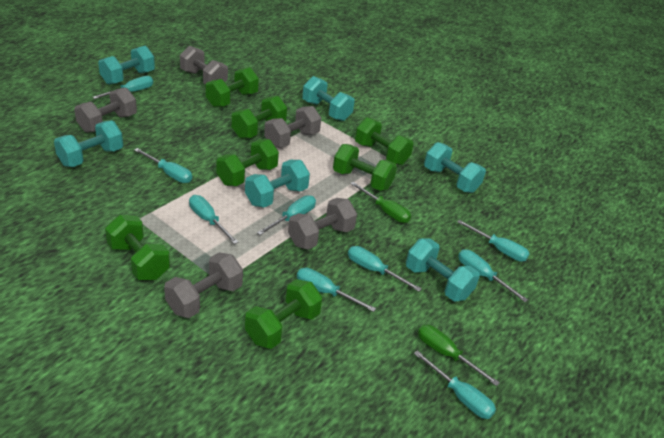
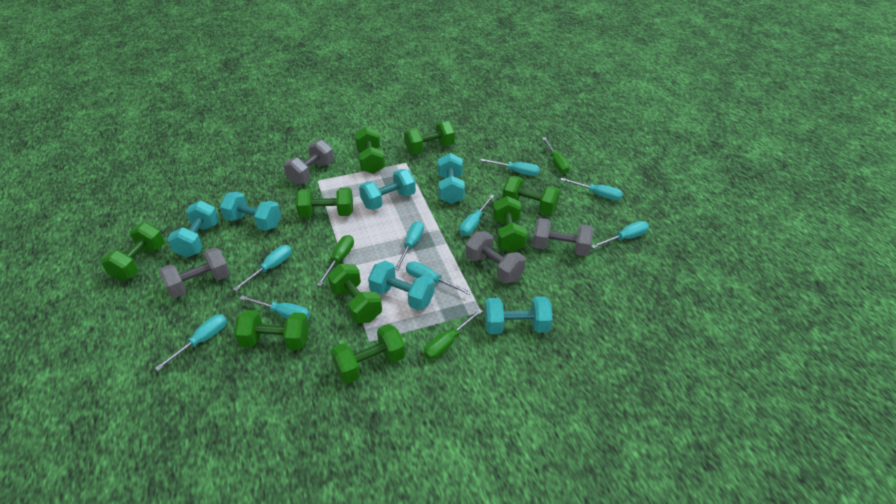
green dumbbell: 7 -> 9
green screwdriver: 2 -> 3
grey dumbbell: 5 -> 4

